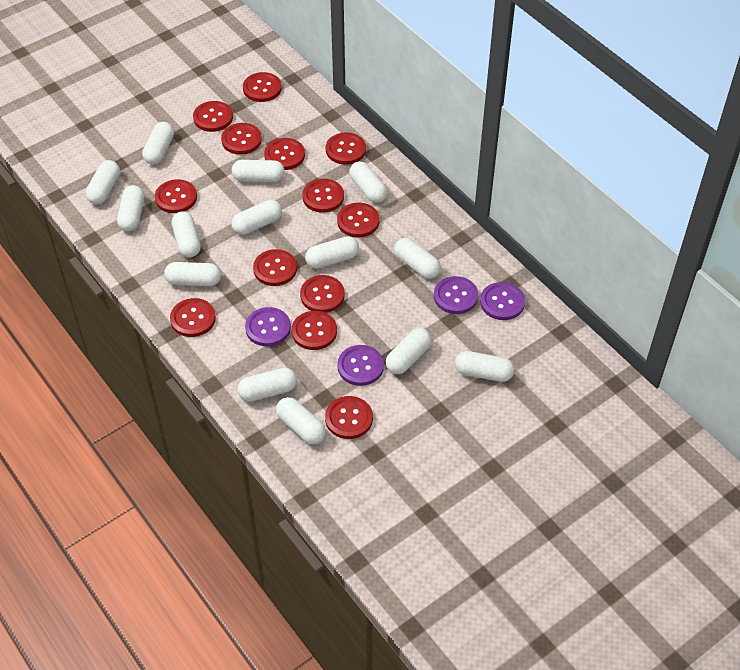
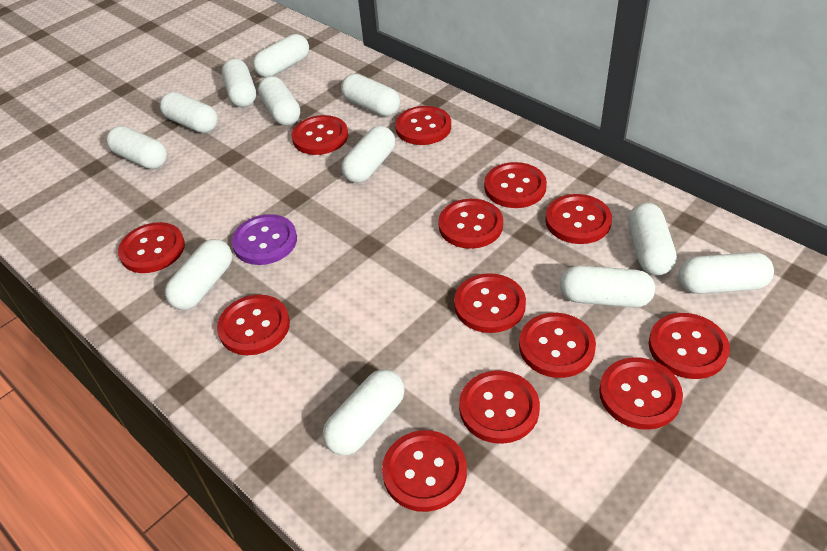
purple button: 4 -> 1
white capsule: 14 -> 12

